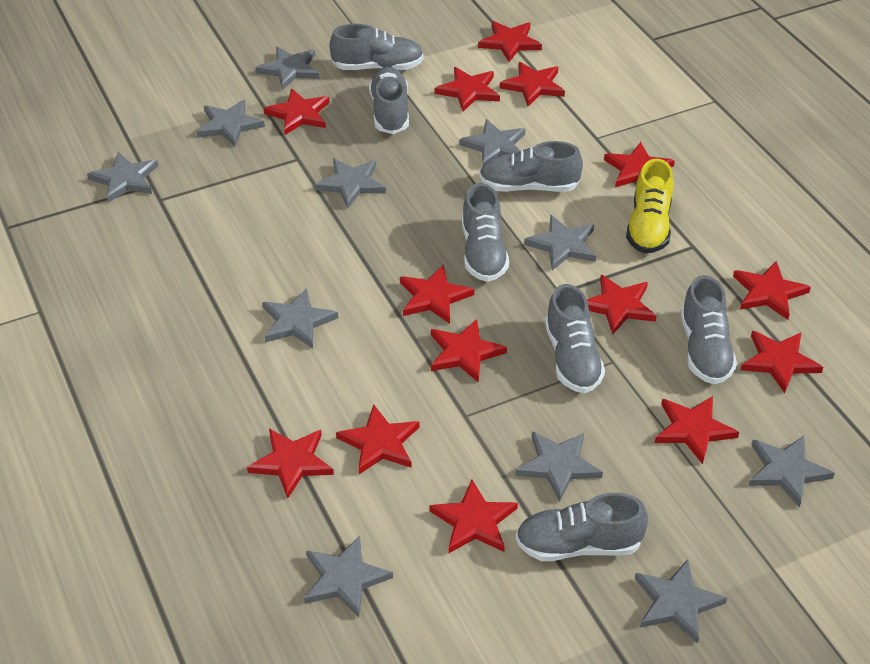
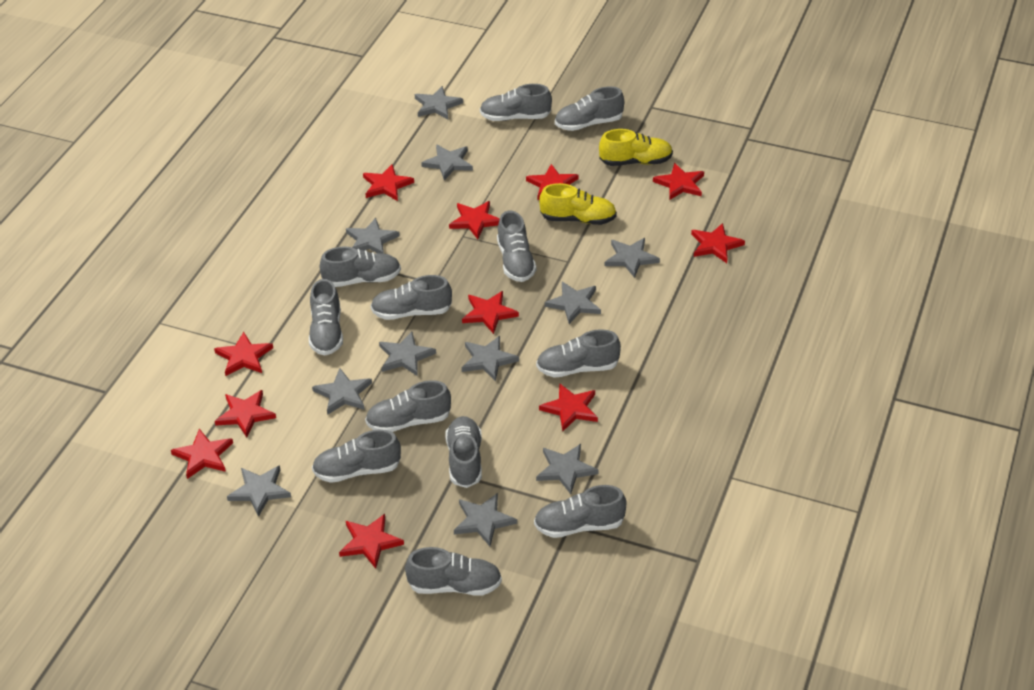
grey shoe: 7 -> 12
red star: 14 -> 11
yellow shoe: 1 -> 2

